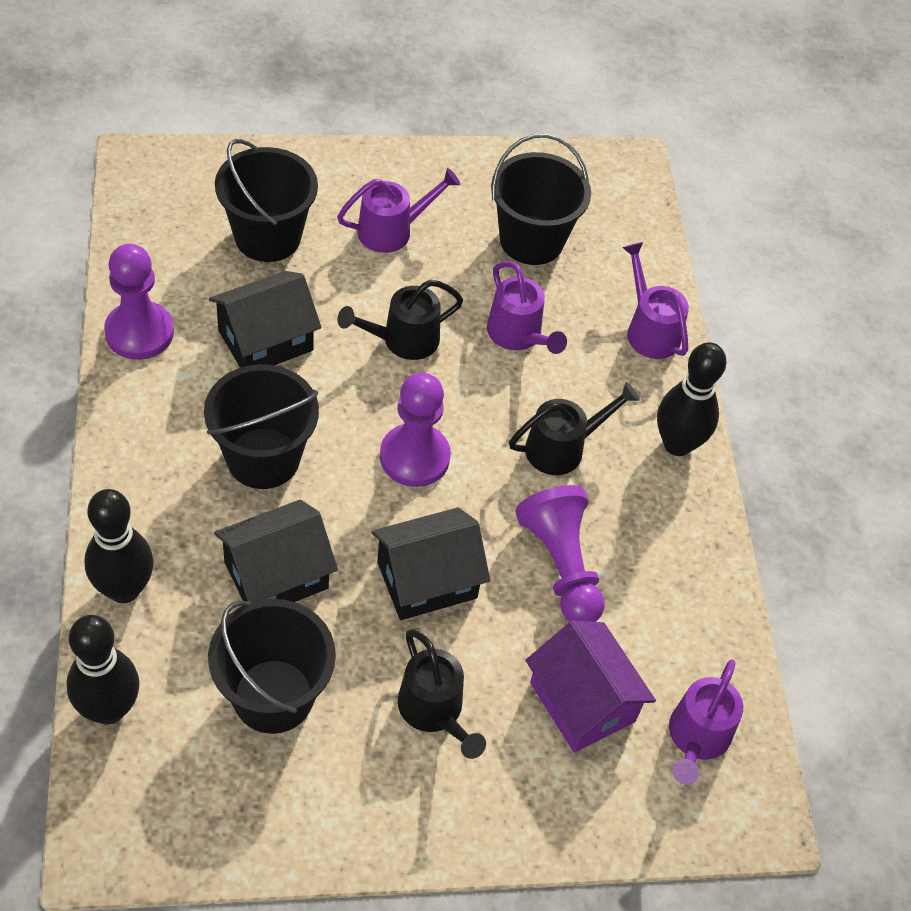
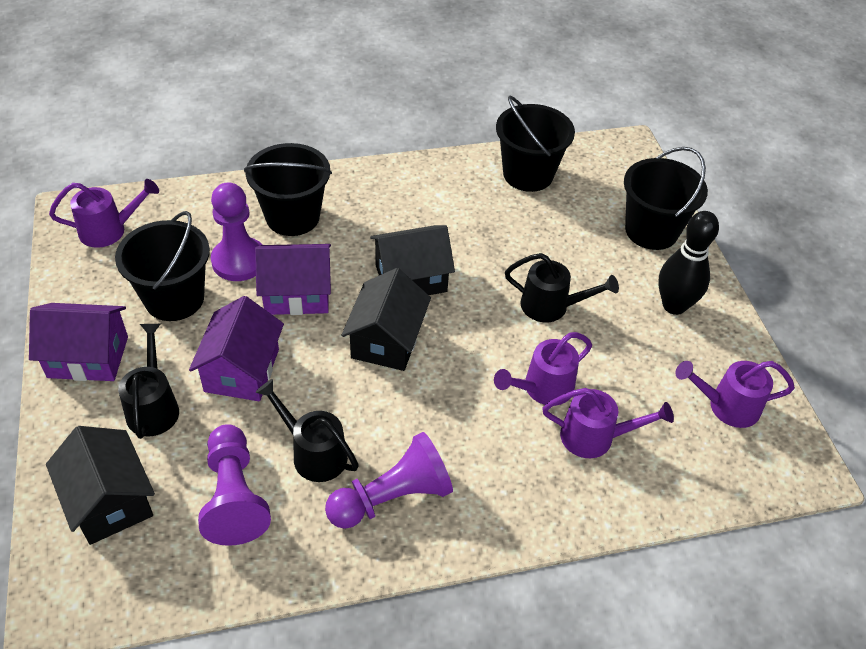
black bowling pin: 3 -> 1
purple house: 1 -> 3

